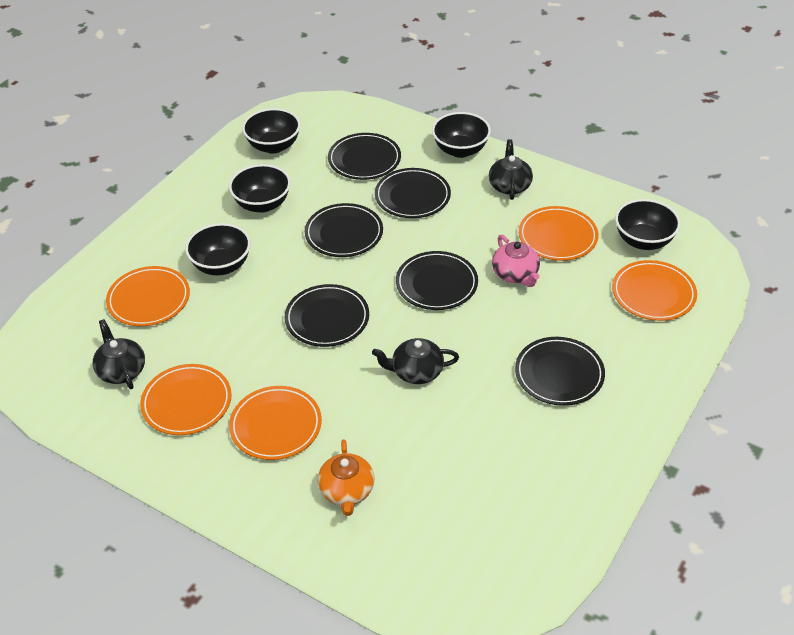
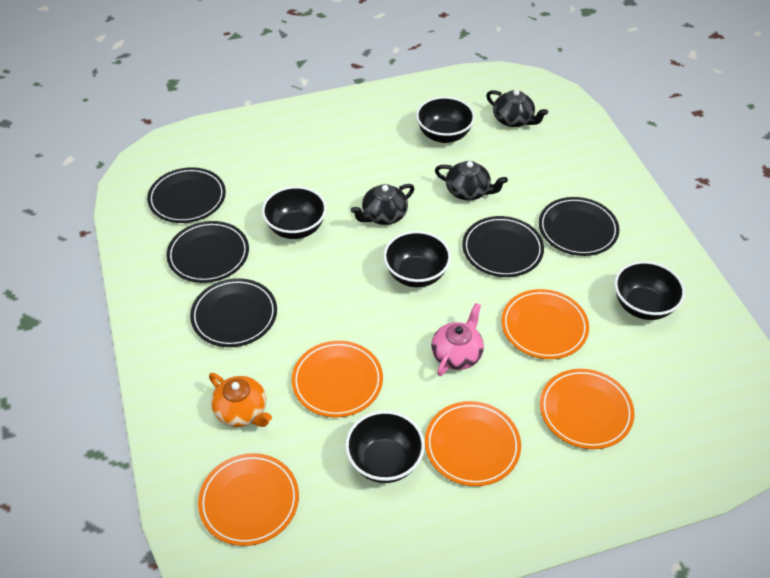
black plate: 6 -> 5

